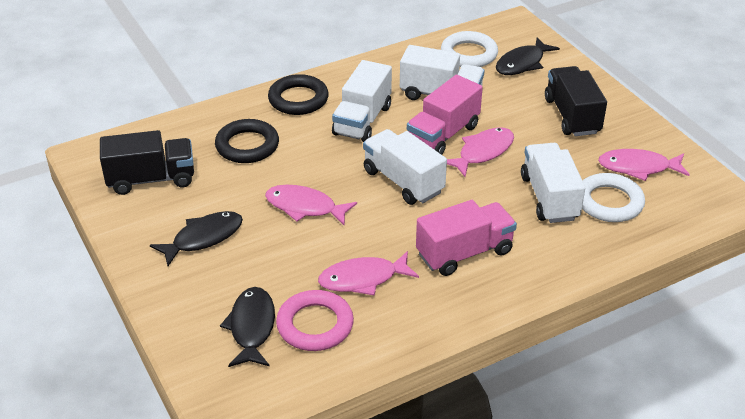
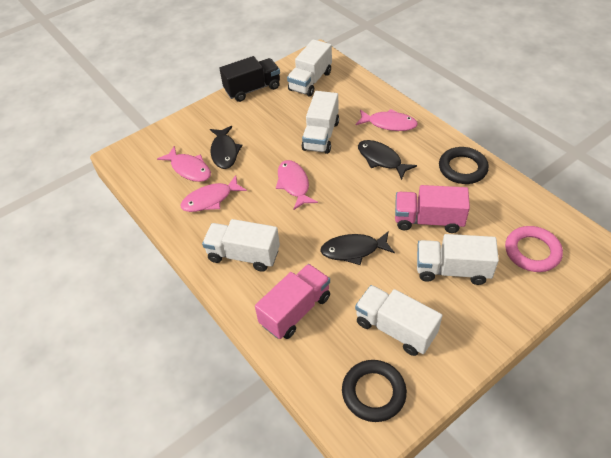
black truck: 2 -> 1
white ring: 2 -> 0
white truck: 4 -> 5

